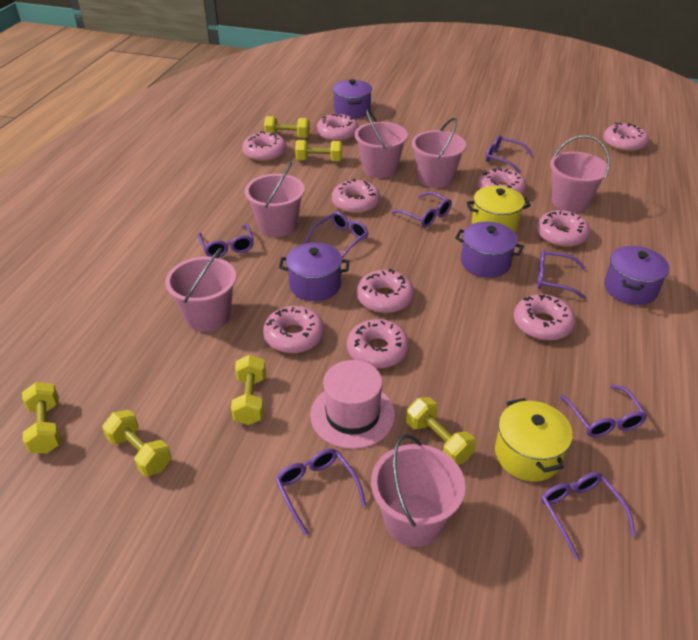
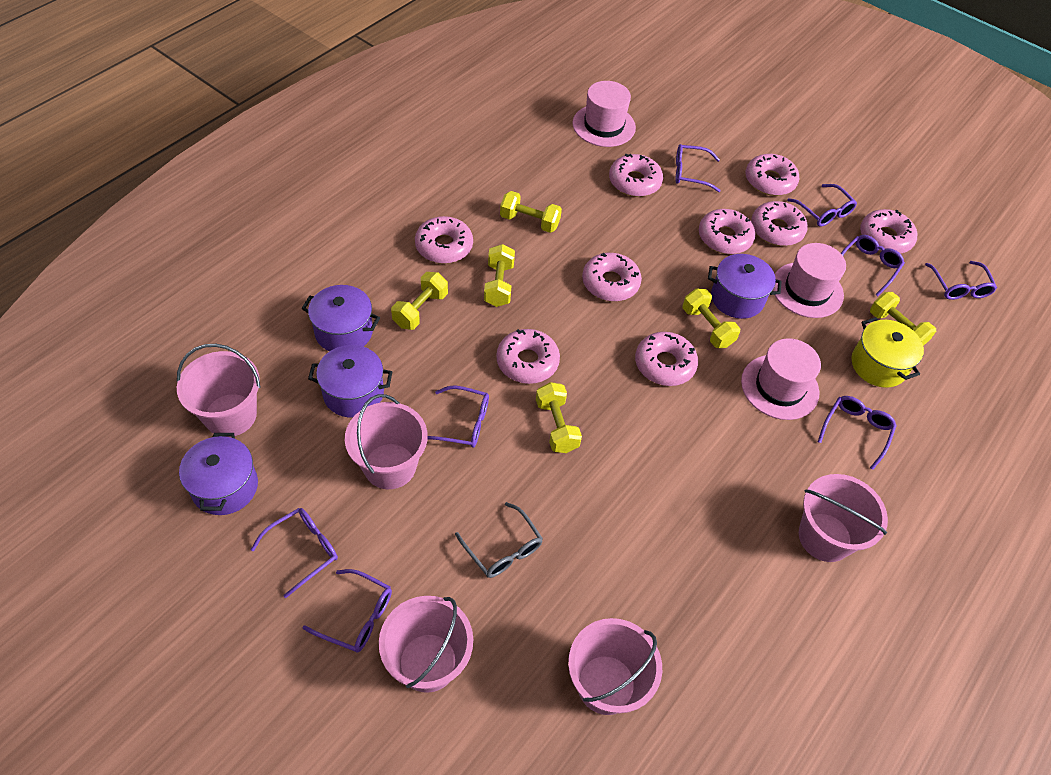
grey glasses: 0 -> 1
pink bucket: 6 -> 5
pink donut: 10 -> 9
pink hat: 1 -> 3
yellow pot: 2 -> 1

